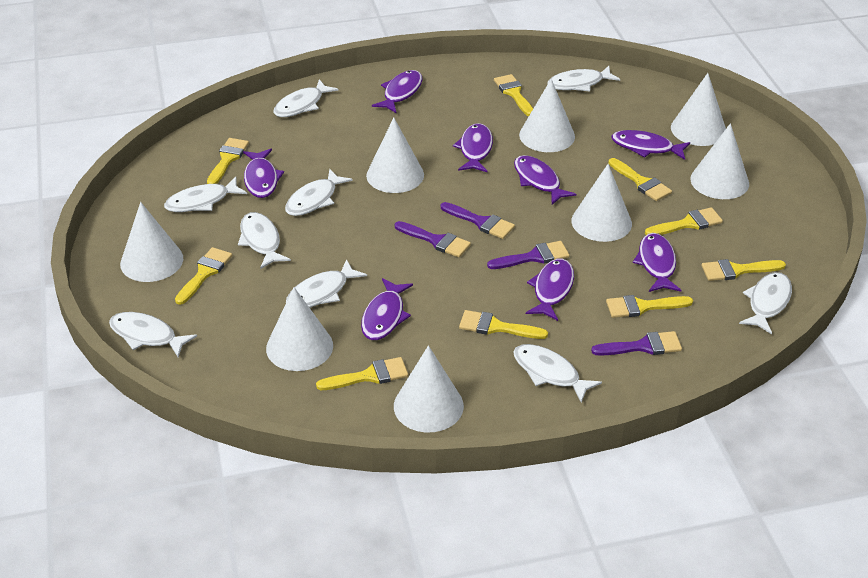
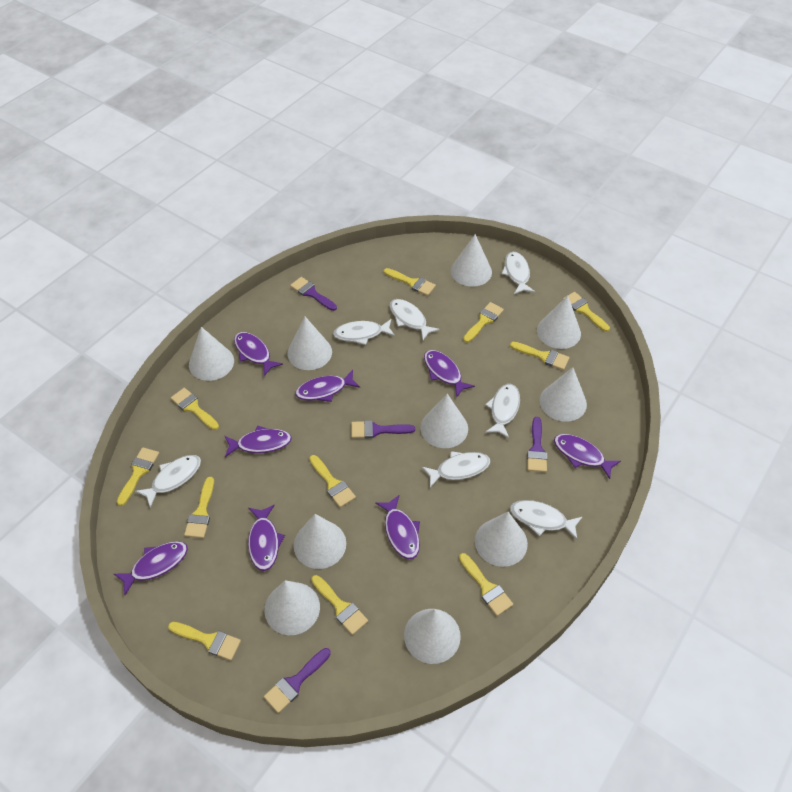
white cone: 8 -> 10
white fish: 9 -> 7
yellow brush: 9 -> 11

